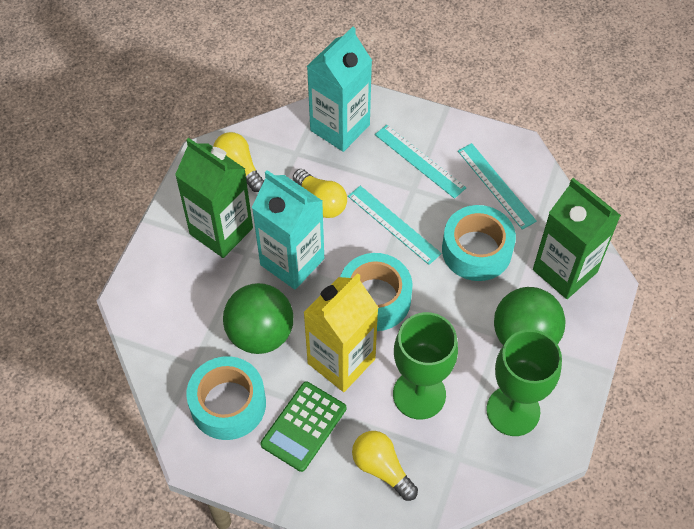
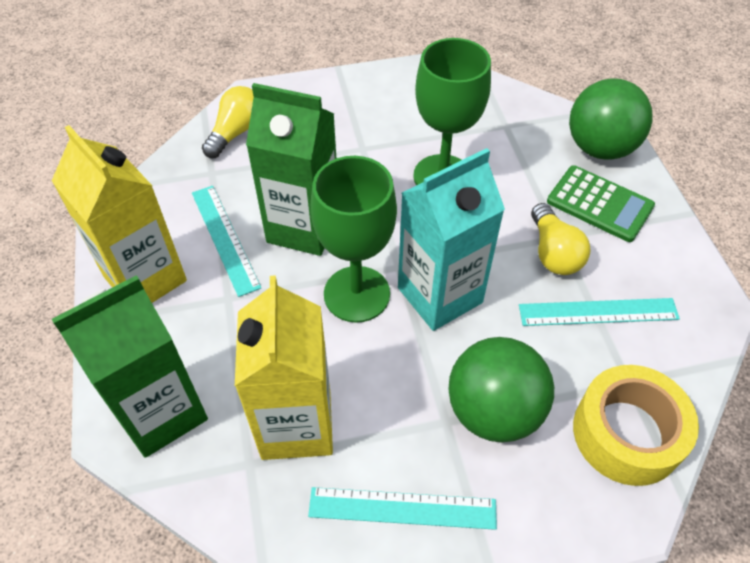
turquoise carton: 2 -> 1
turquoise tape: 3 -> 0
yellow carton: 1 -> 2
yellow light bulb: 3 -> 2
yellow tape: 0 -> 1

